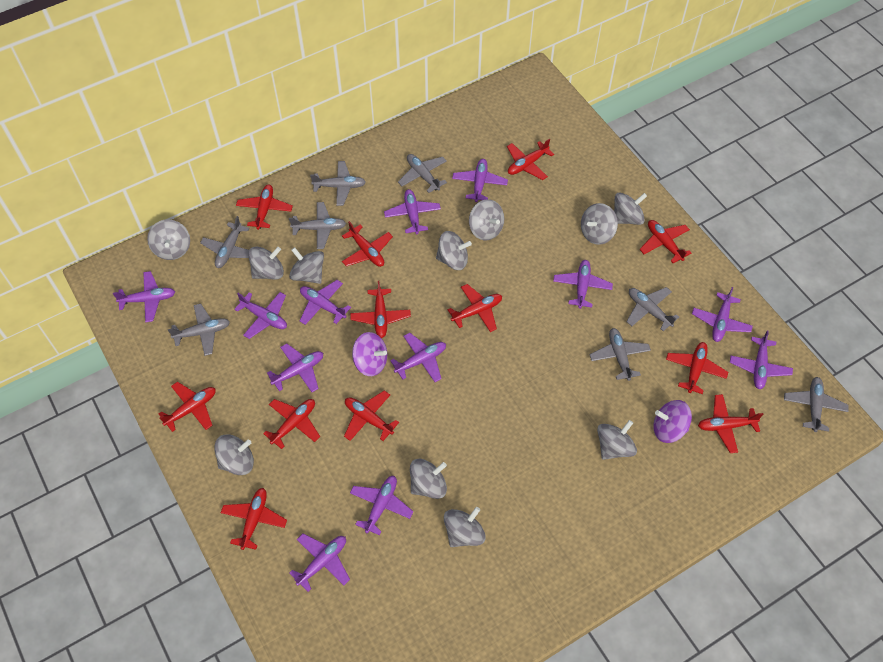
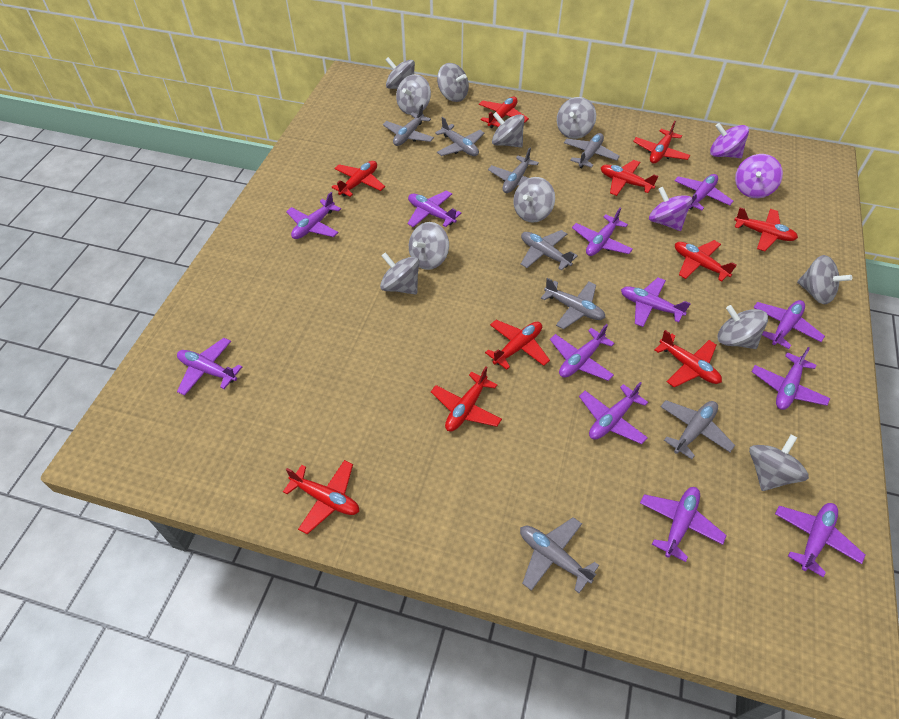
purple spinning top: 2 -> 3
red plane: 12 -> 10

